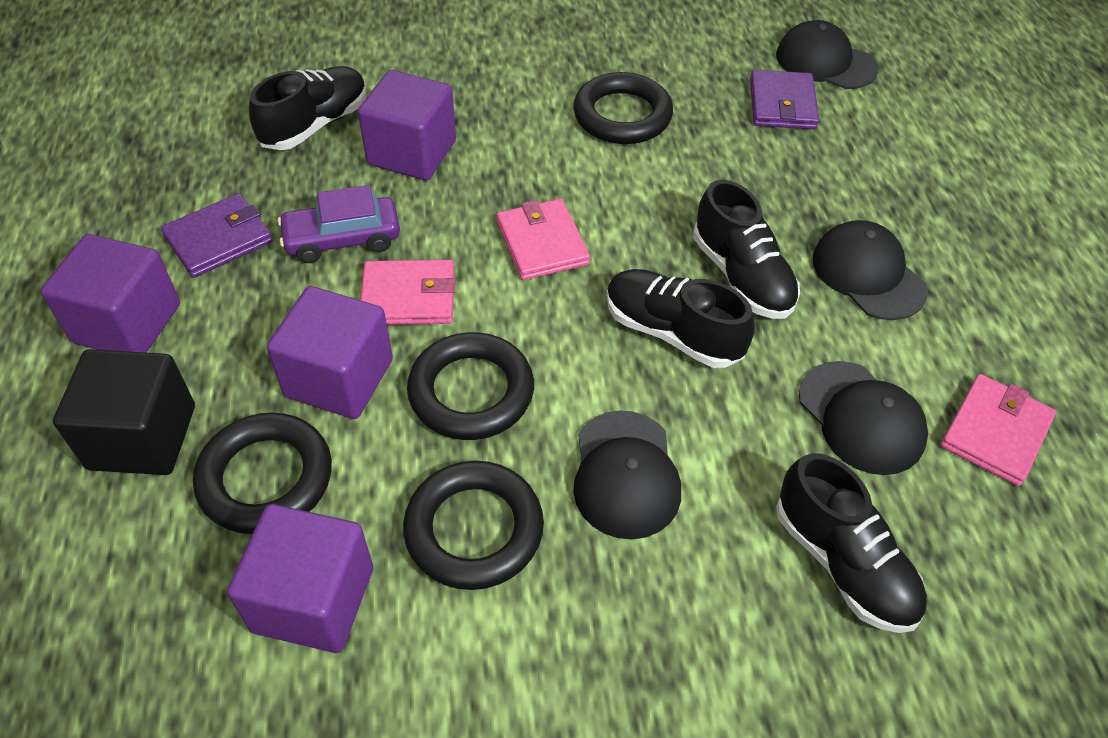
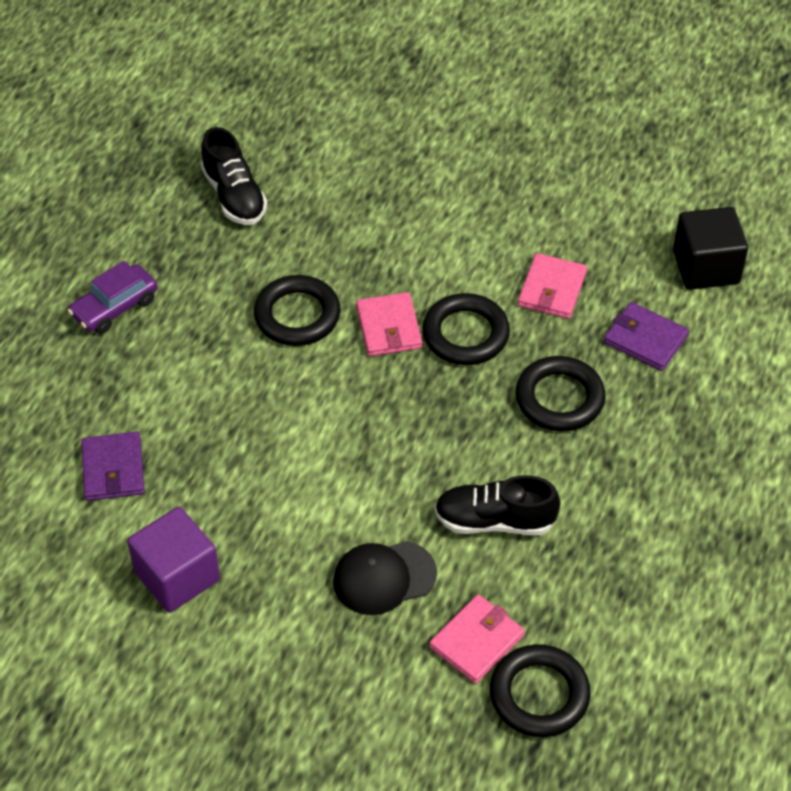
black cap: 4 -> 1
black shoe: 4 -> 2
purple cube: 4 -> 1

